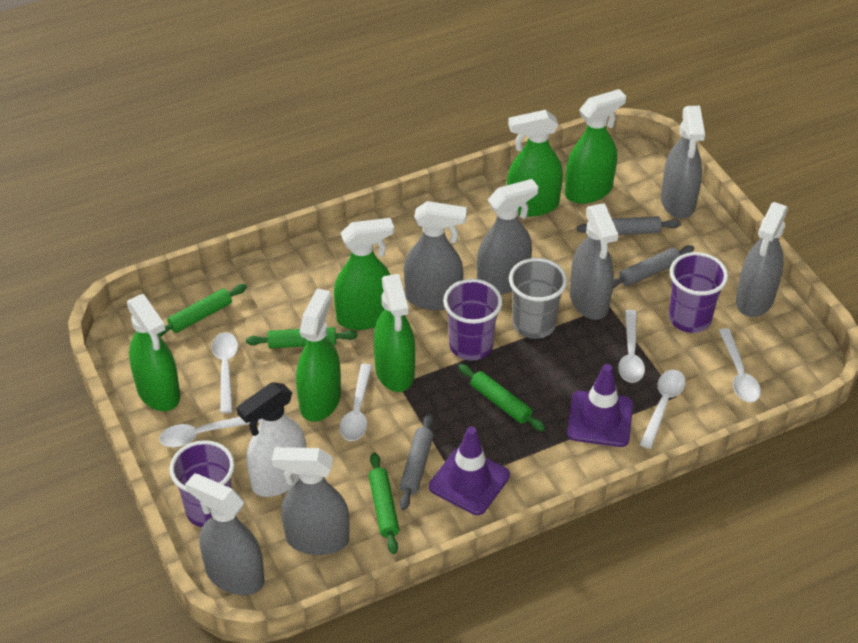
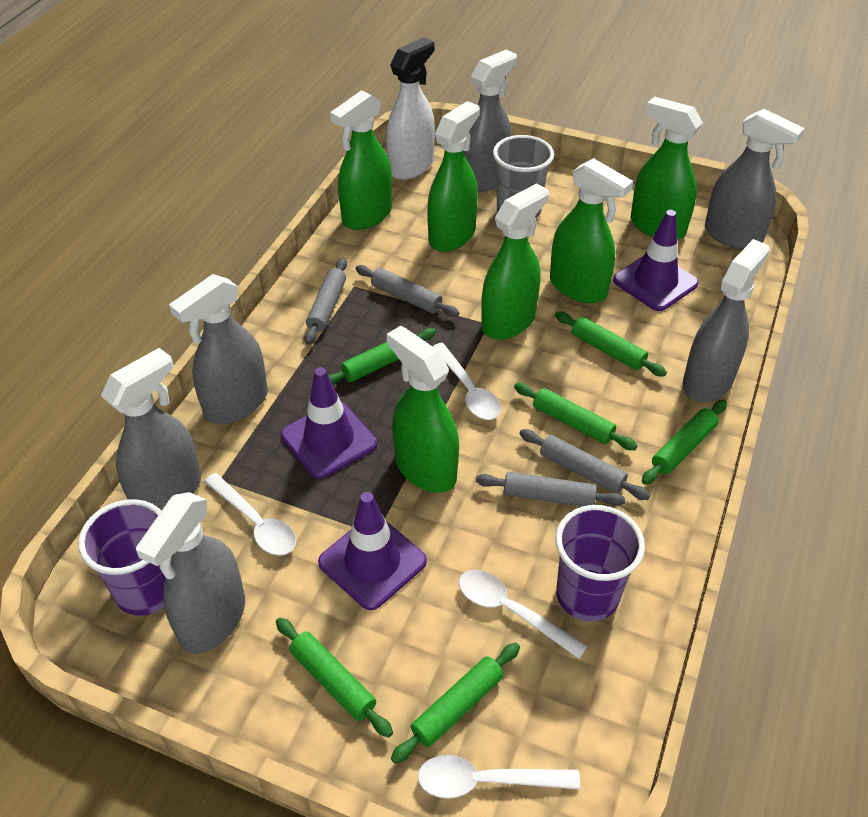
green rolling pin: 4 -> 6
grey rolling pin: 3 -> 4
grey spray bottle: 7 -> 6
purple cup: 3 -> 2
purple traffic cone: 2 -> 3
white spoon: 6 -> 4

